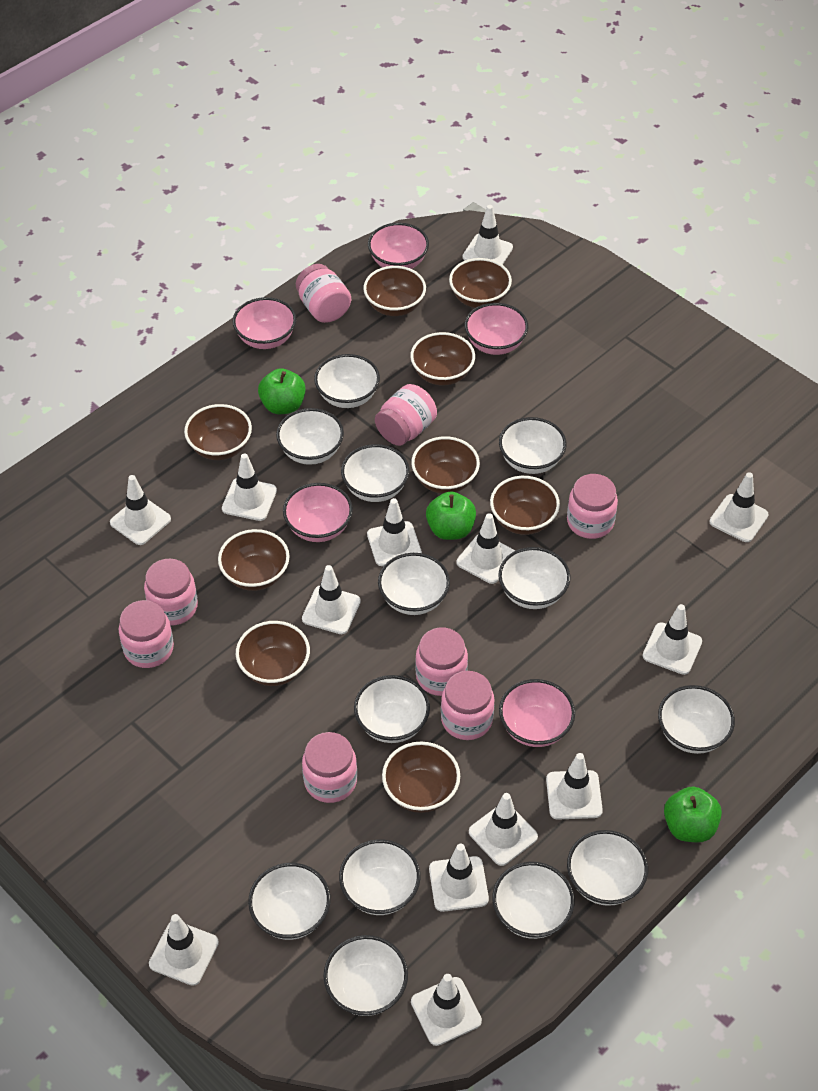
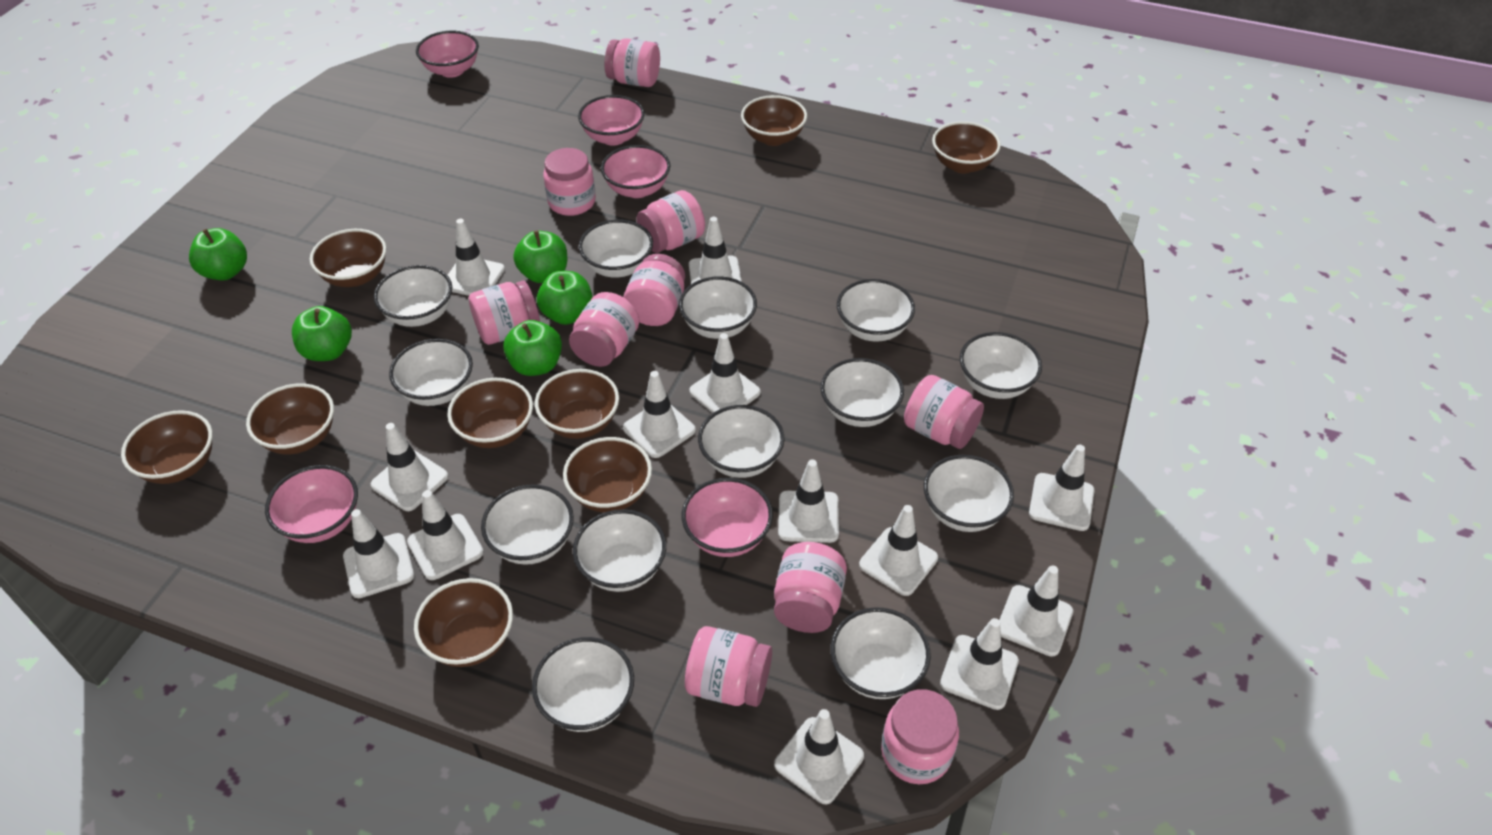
green apple: 3 -> 5
pink jar: 8 -> 10

